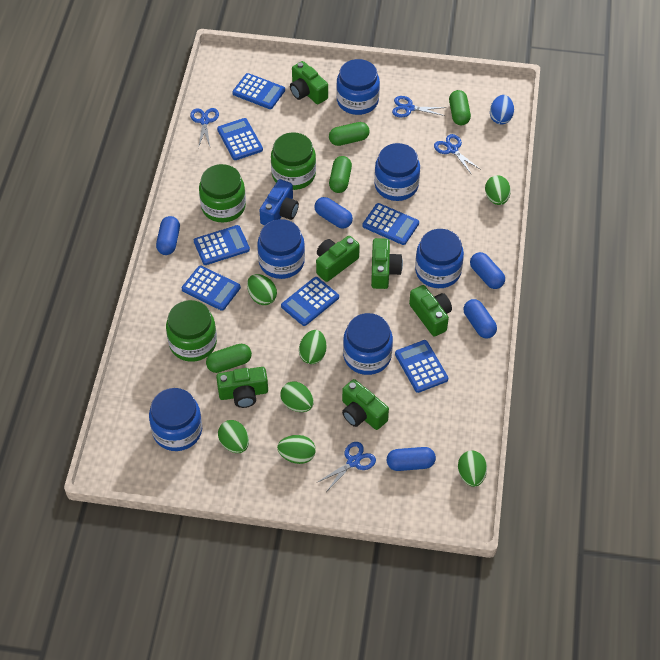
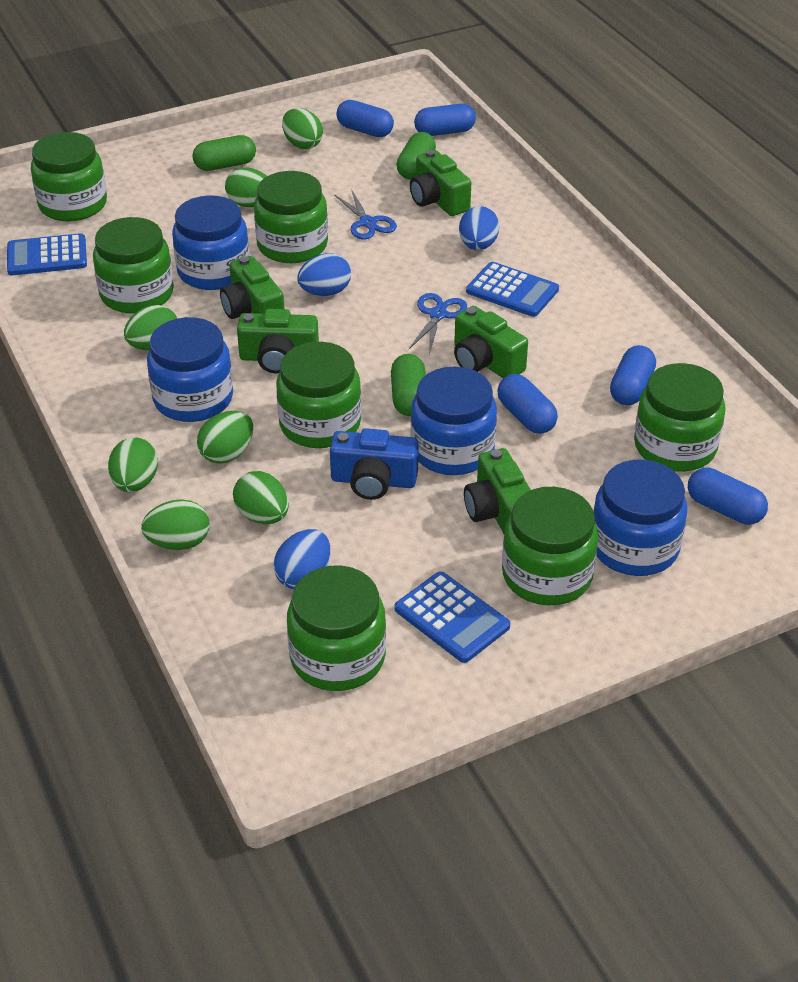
blue calculator: 7 -> 3
blue egg: 1 -> 3
blue jar: 6 -> 4
blue scissors: 4 -> 2
green camera: 6 -> 5
green capsule: 4 -> 3
green jar: 3 -> 7

